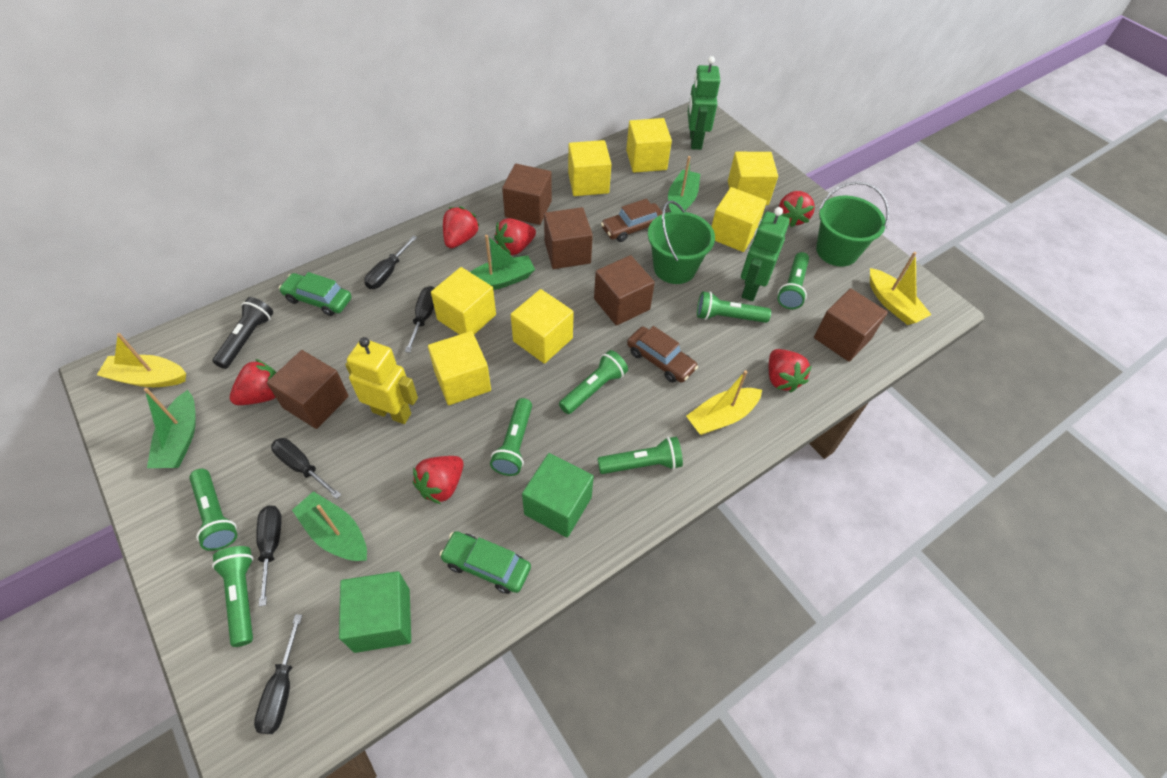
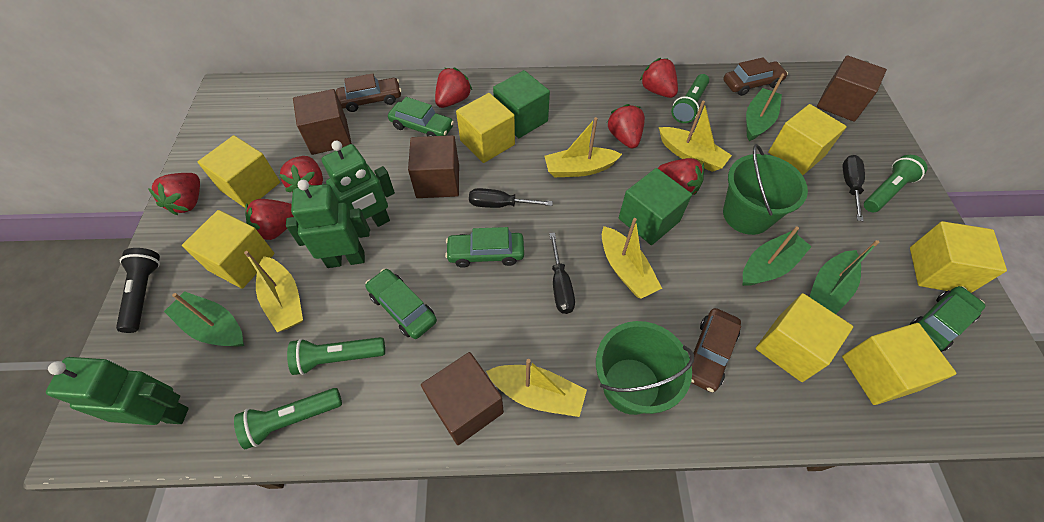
black screwdriver: 5 -> 3
brown car: 2 -> 3
brown cube: 5 -> 4
green car: 2 -> 4
green flashlight: 7 -> 4
green robot: 2 -> 3
red strawberry: 6 -> 7
yellow boat: 3 -> 5
yellow robot: 1 -> 0

